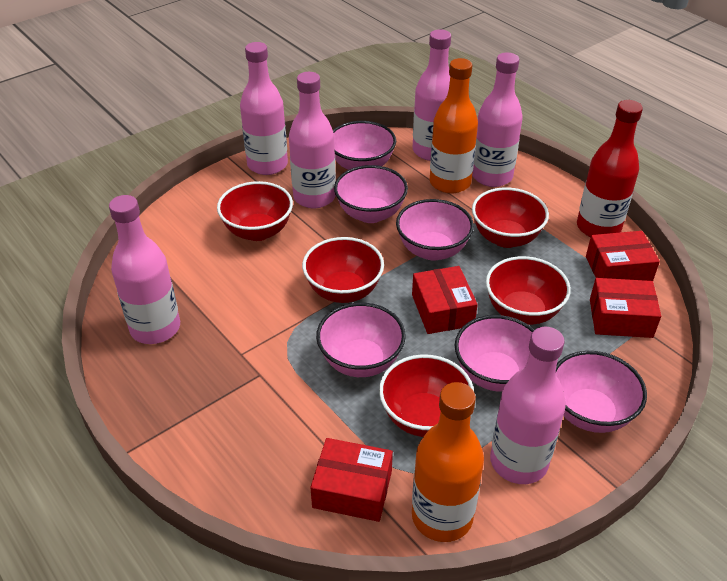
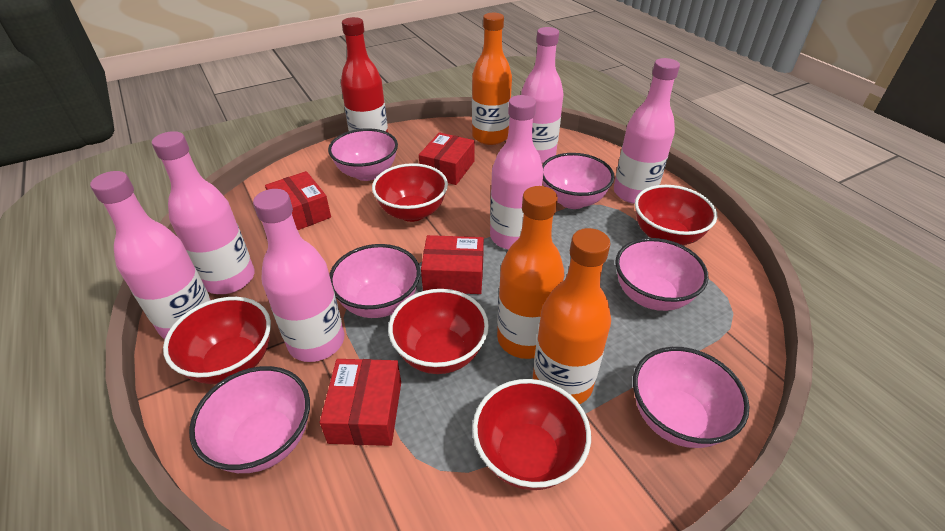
orange bottle: 2 -> 3

